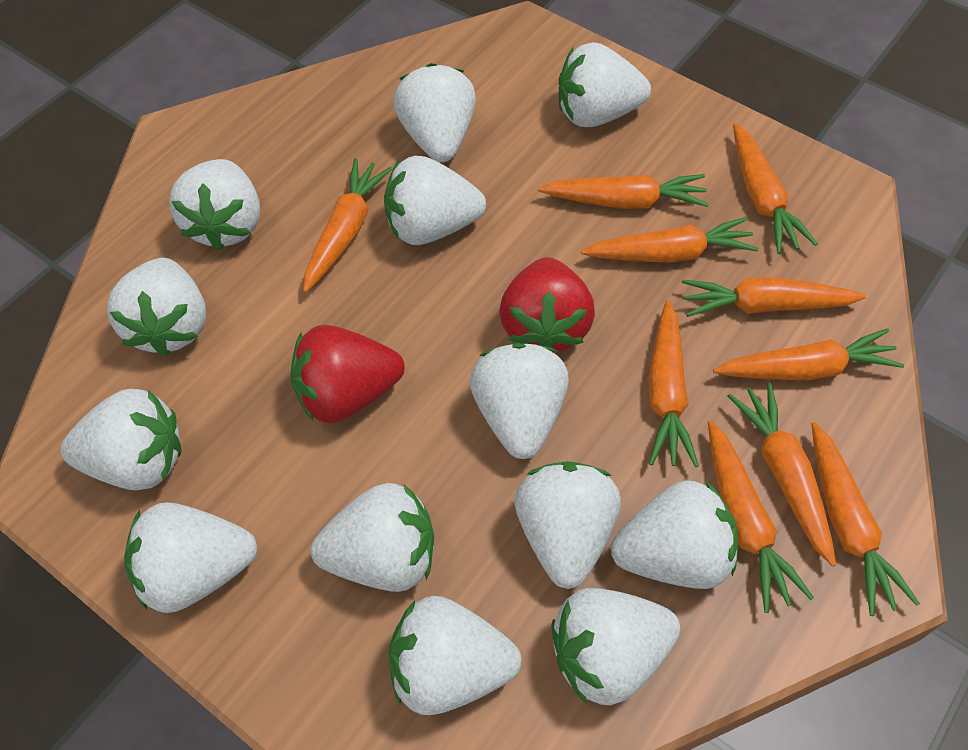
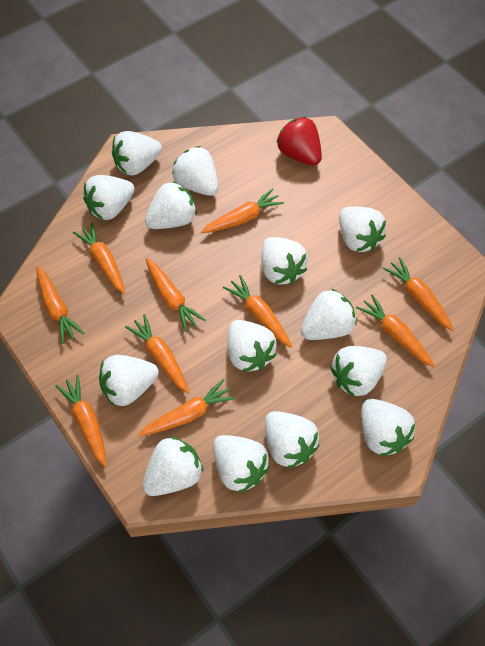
red strawberry: 2 -> 1
white strawberry: 13 -> 14

